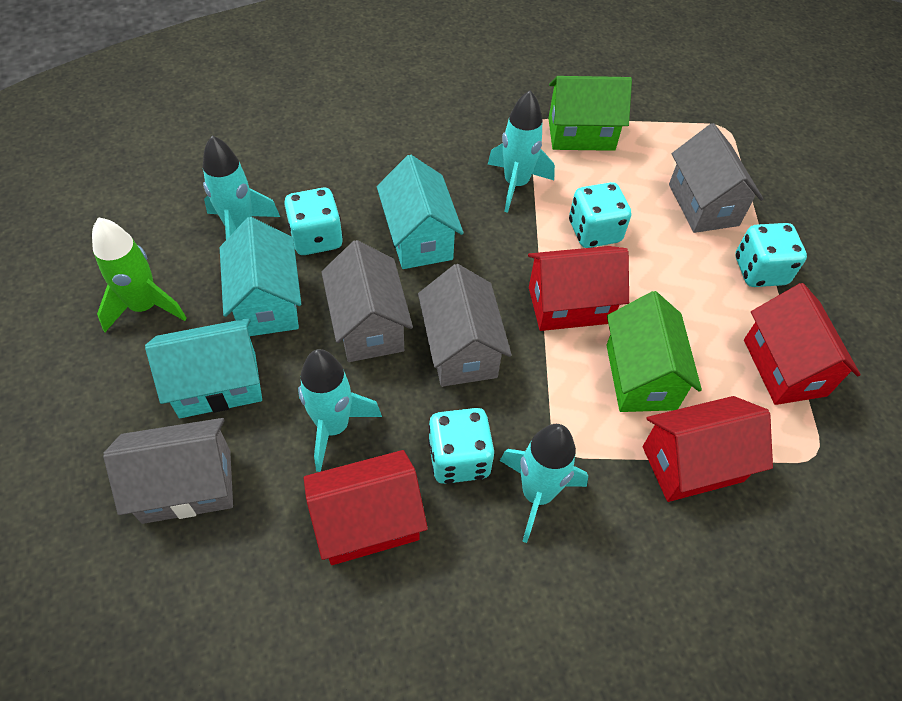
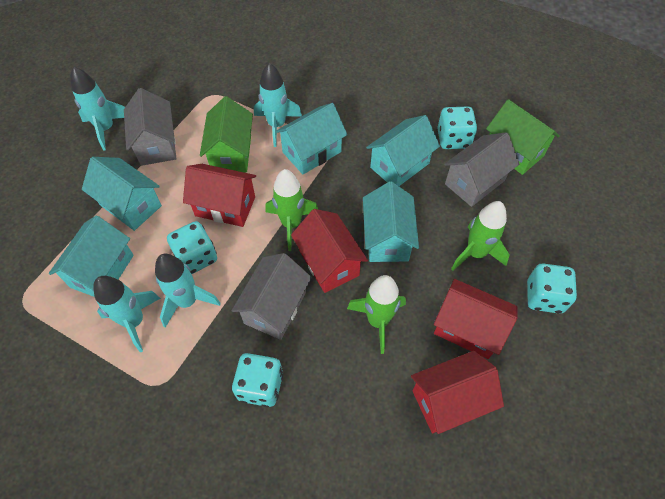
green rocket: 1 -> 3
grey house: 4 -> 3
turquoise house: 3 -> 5

